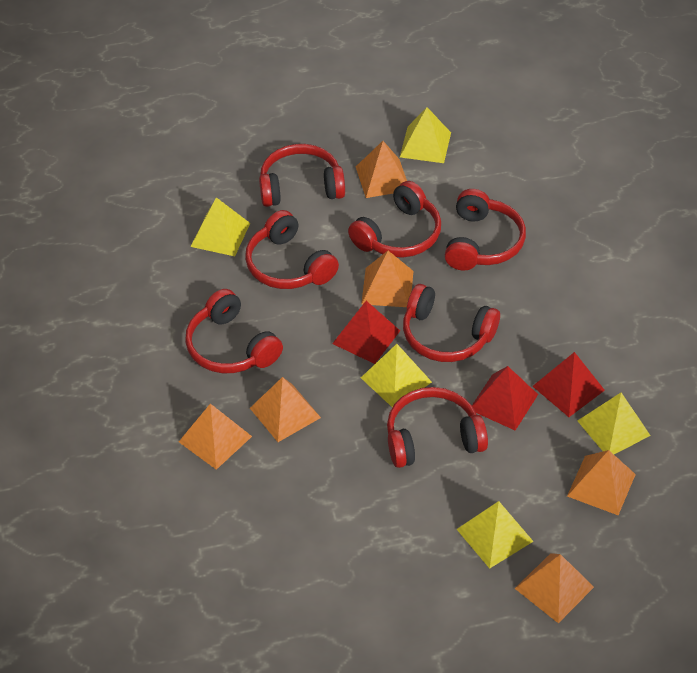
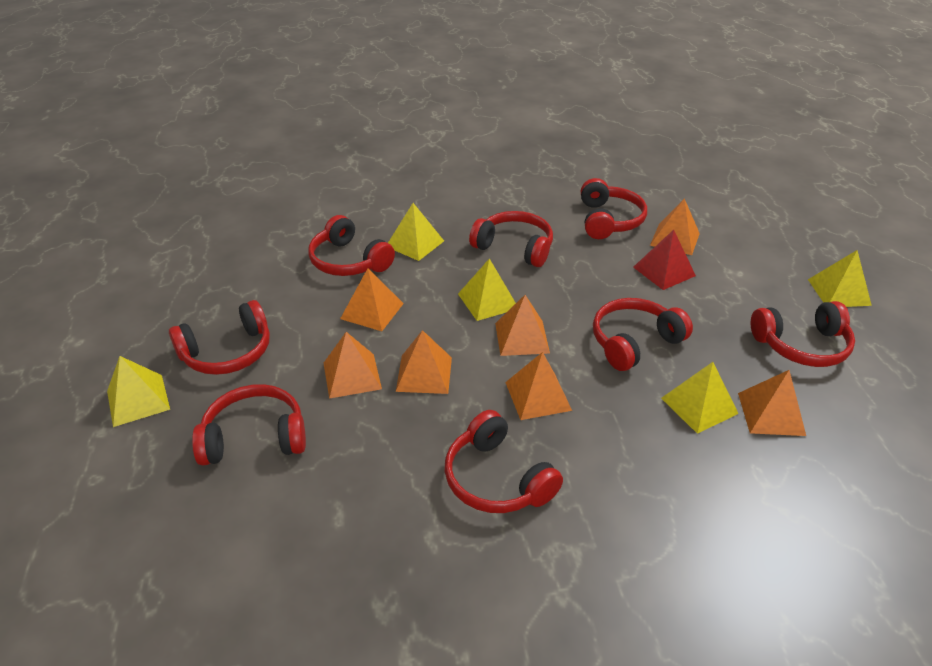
orange pyramid: 6 -> 7
red headphones: 7 -> 8
red pyramid: 3 -> 1

